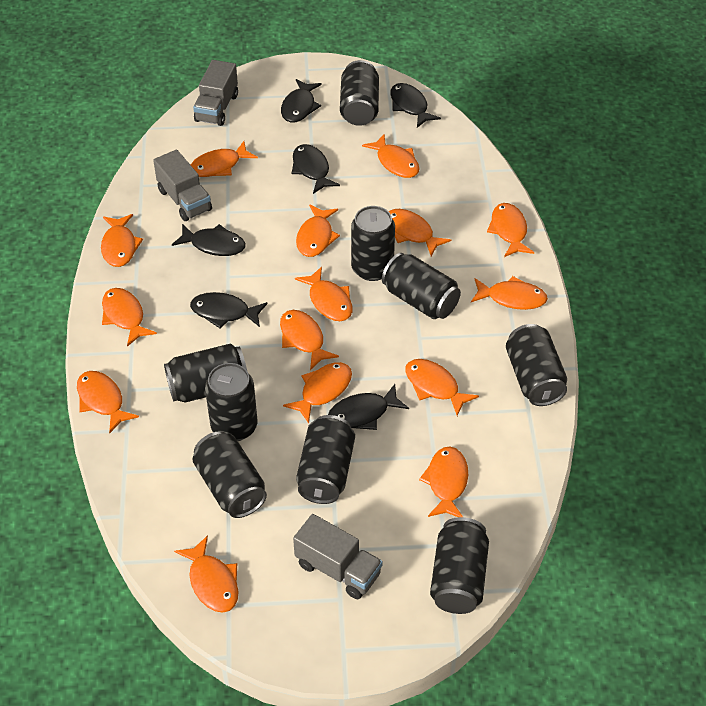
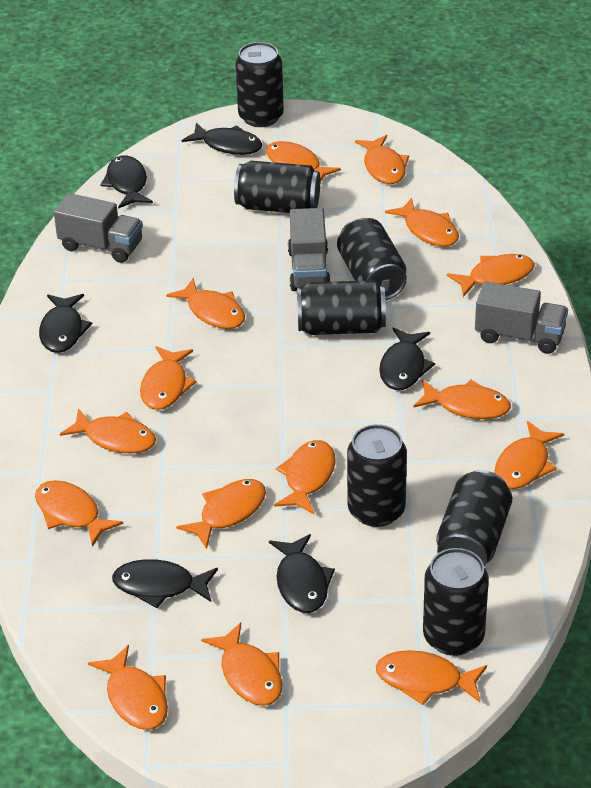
black can: 9 -> 7

